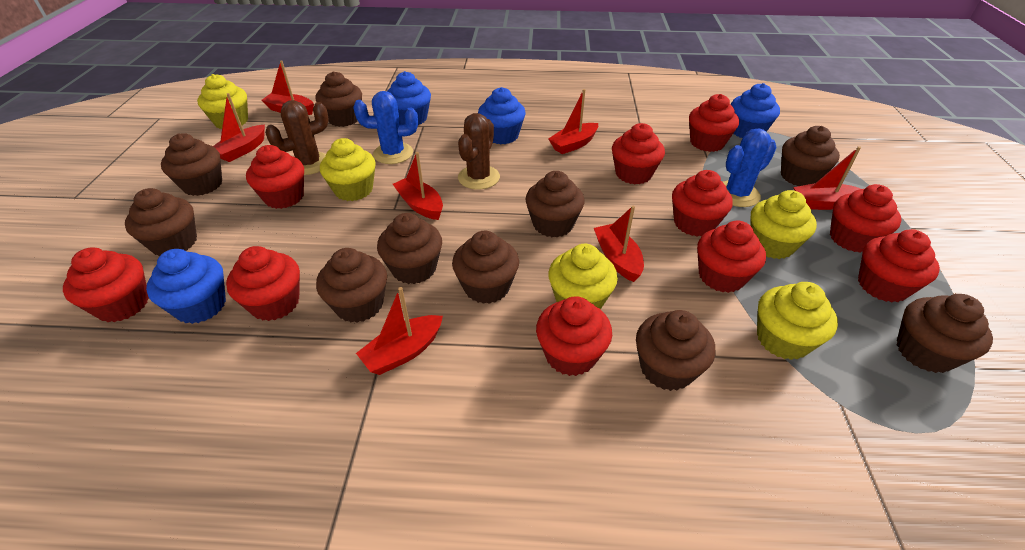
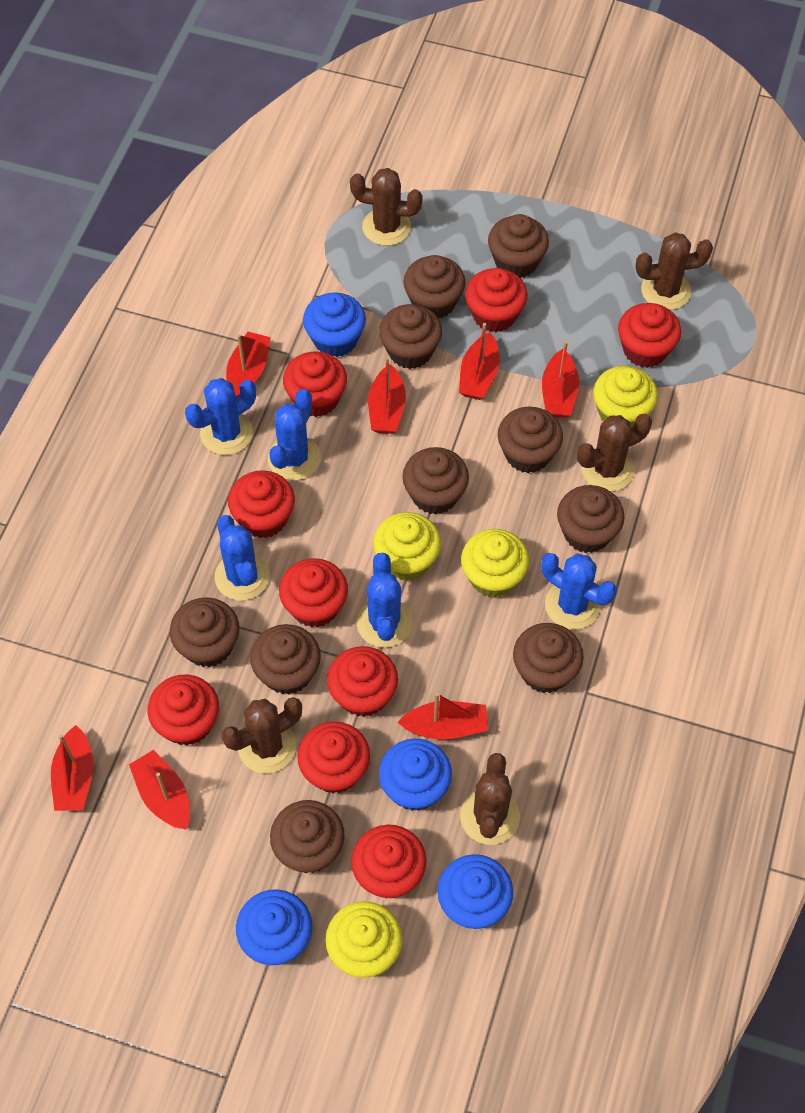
blue cactus: 2 -> 5
brown cactus: 2 -> 5
red cupcake: 10 -> 9
yellow cupcake: 5 -> 4

